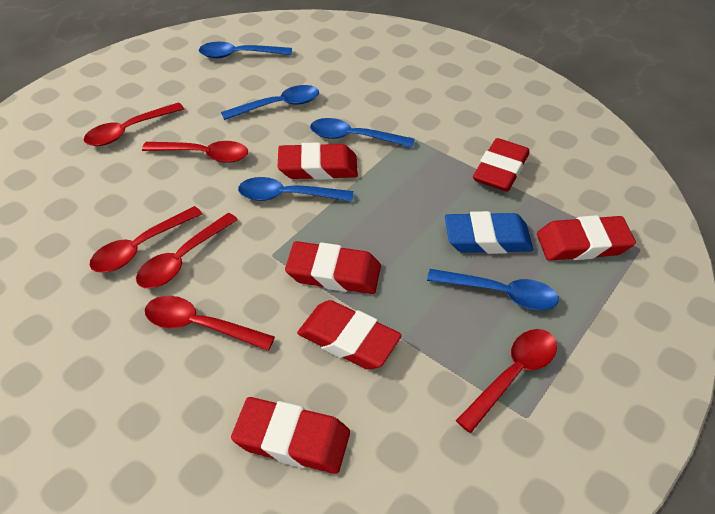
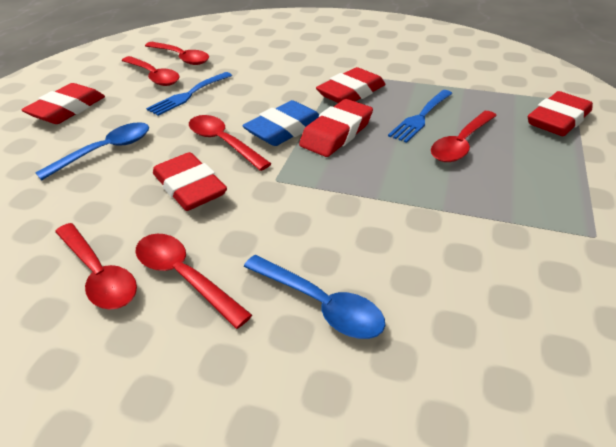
blue fork: 0 -> 2
blue spoon: 5 -> 2
red eraser: 6 -> 5

